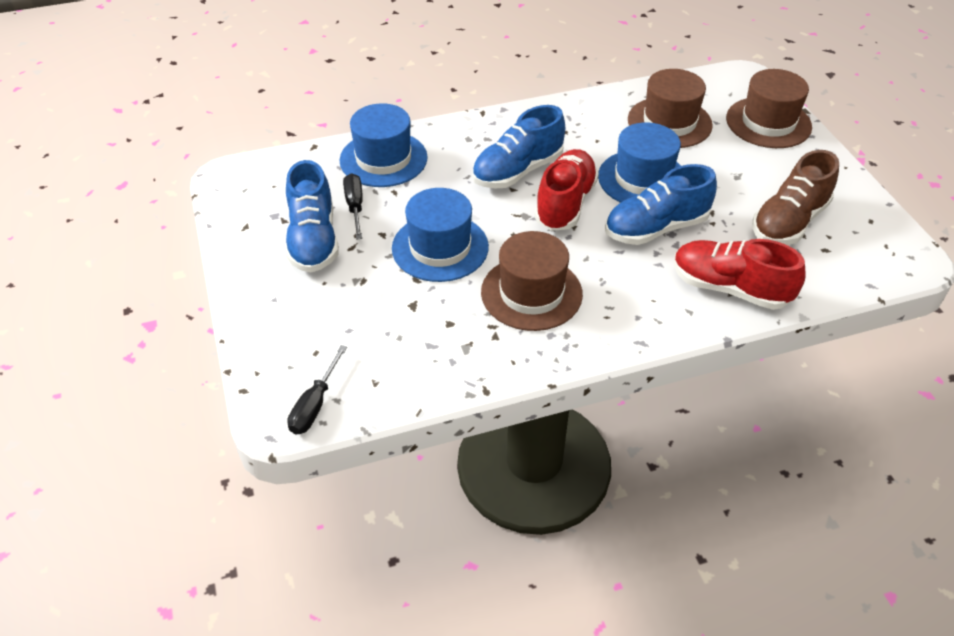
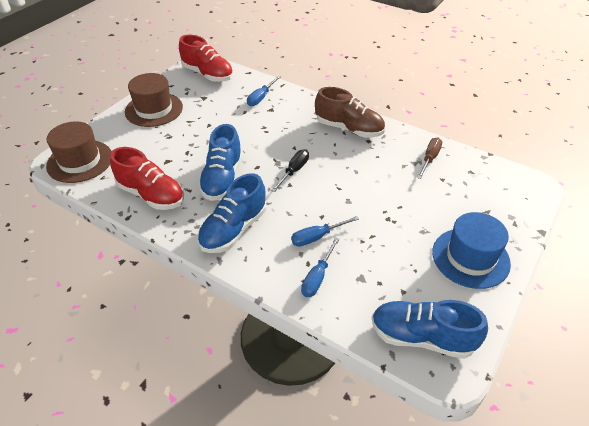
black screwdriver: 2 -> 1
blue hat: 3 -> 1
blue screwdriver: 0 -> 3
brown hat: 3 -> 2
brown screwdriver: 0 -> 1

